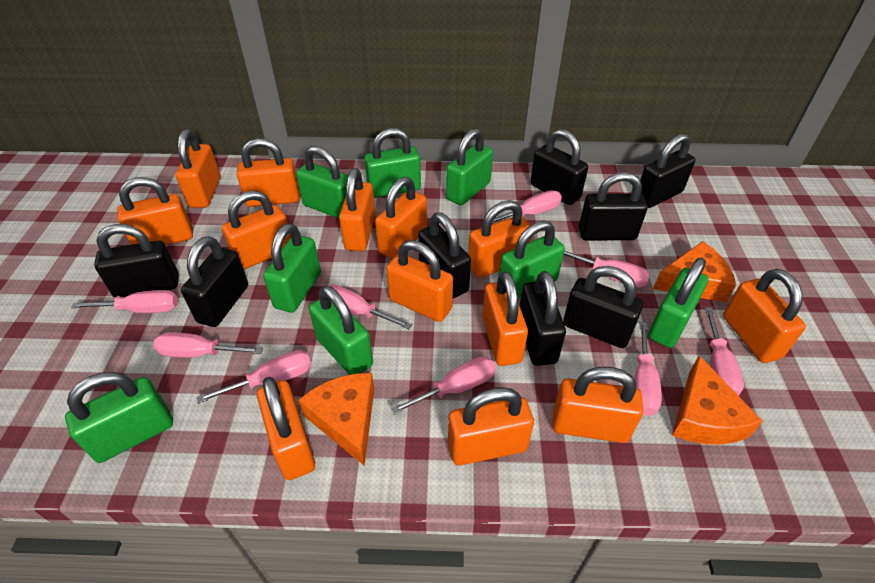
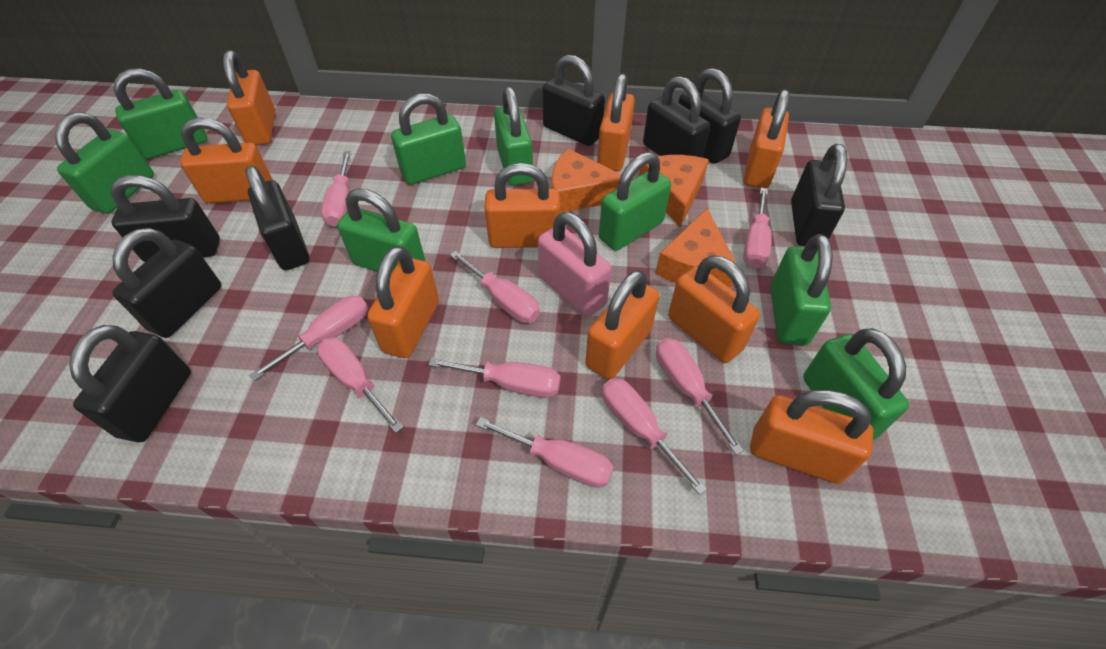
orange padlock: 13 -> 9
pink padlock: 0 -> 1

